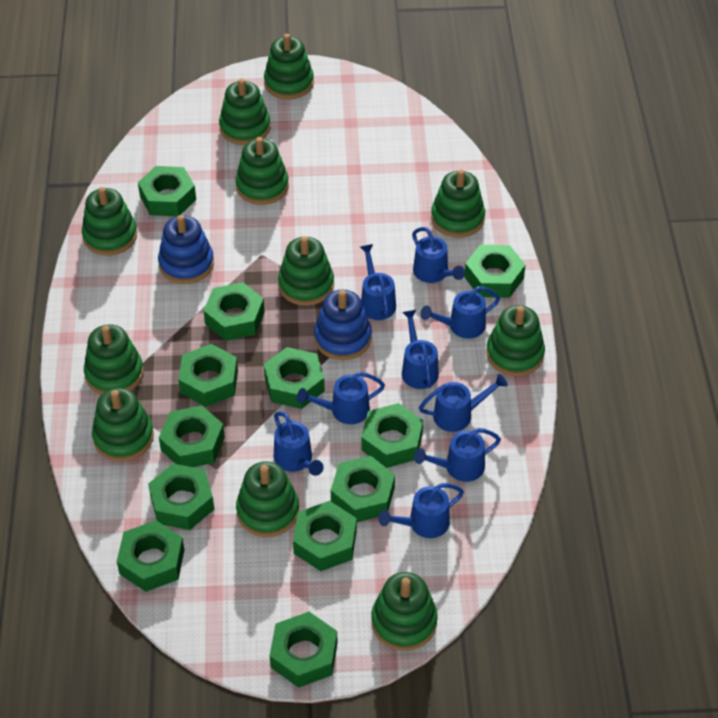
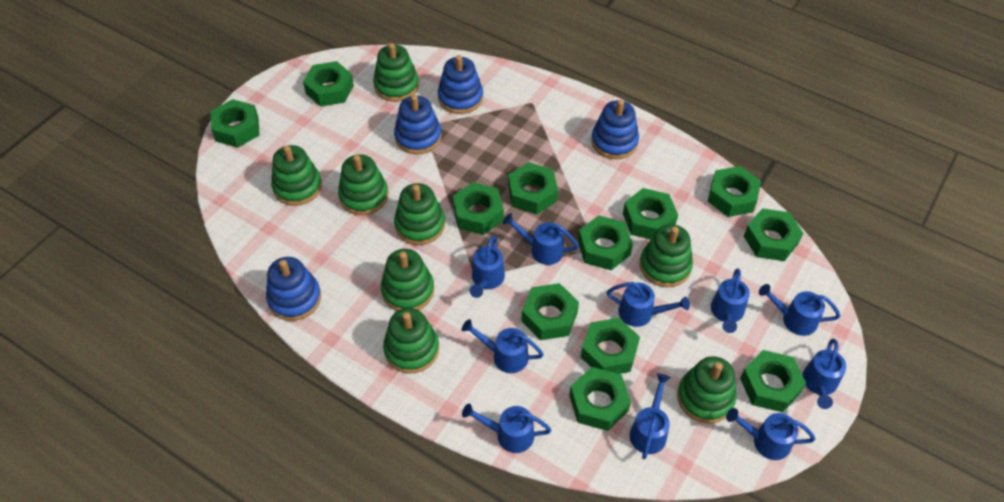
blue stacking toy: 2 -> 4
blue watering can: 9 -> 10
green stacking toy: 11 -> 8

